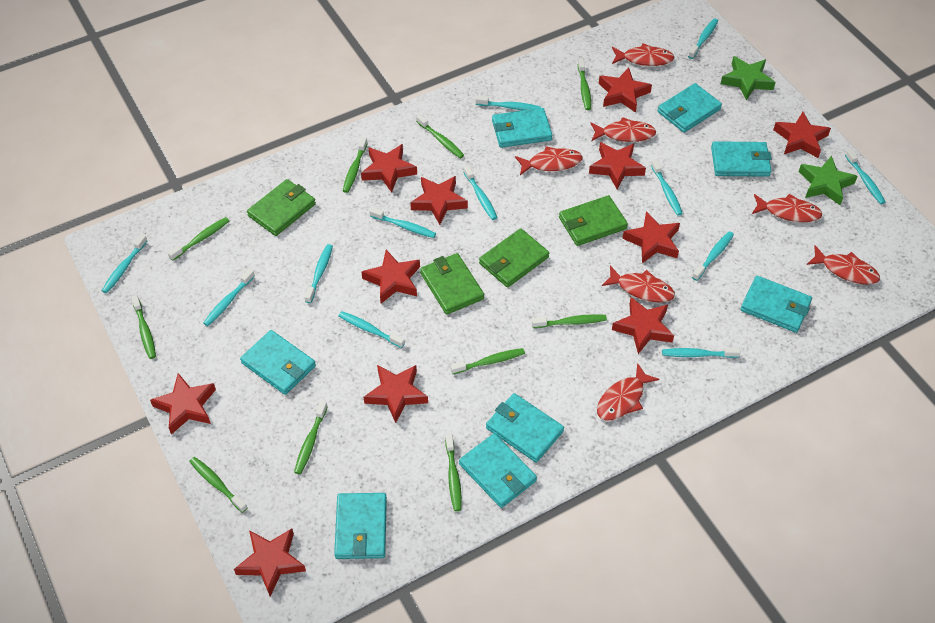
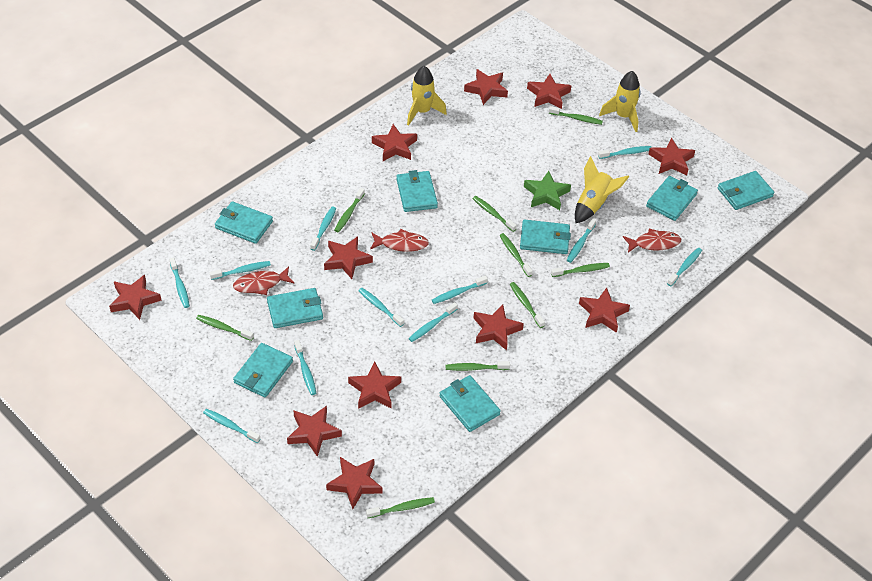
green star: 2 -> 1
green toothbrush: 10 -> 9
green wallet: 4 -> 0
red fish: 7 -> 3
turquoise toothbrush: 12 -> 11
yellow rocket: 0 -> 3

